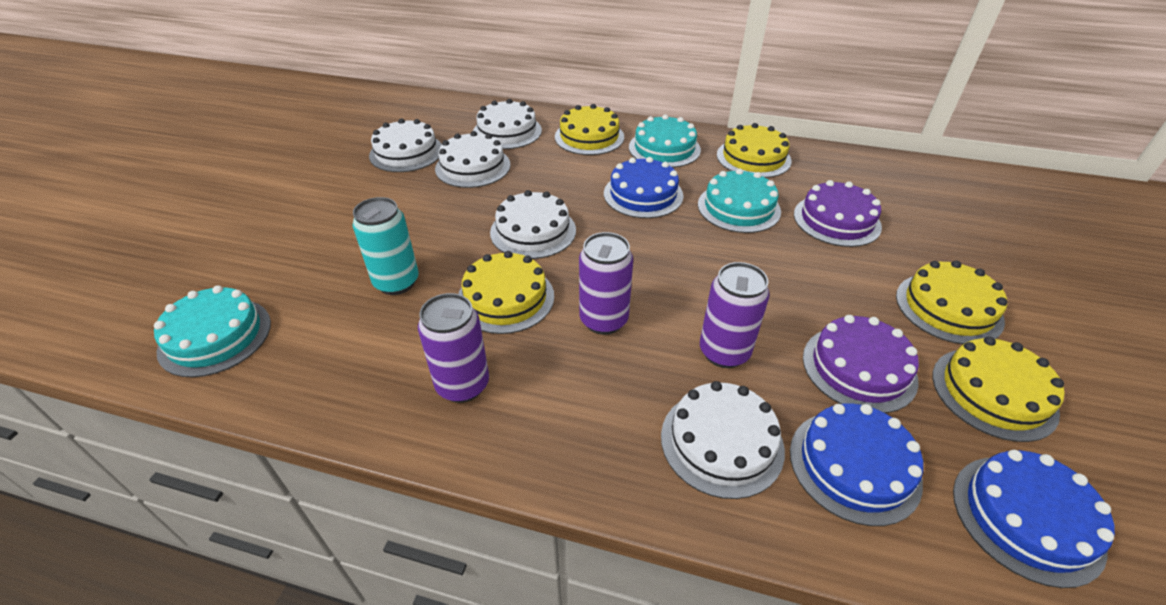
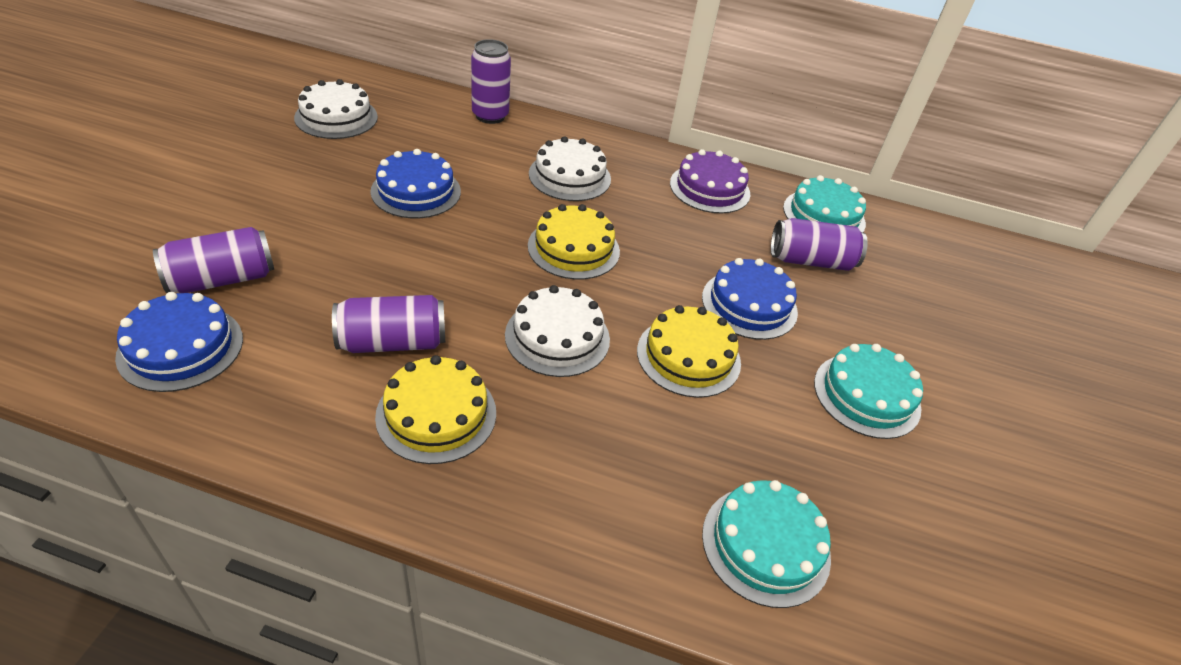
purple cake: 2 -> 1
purple can: 3 -> 4
turquoise can: 1 -> 0
white cake: 5 -> 3
yellow cake: 5 -> 3

